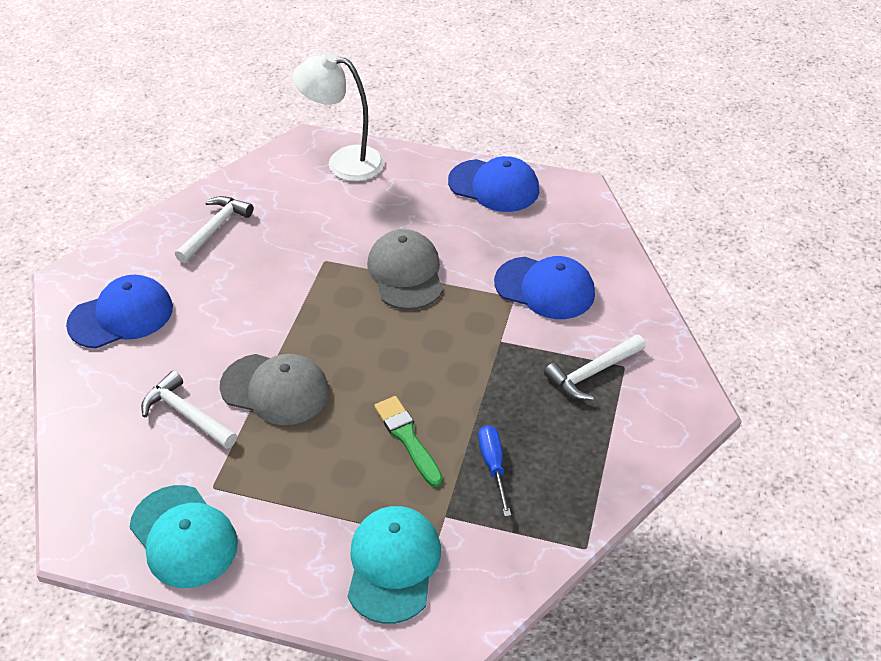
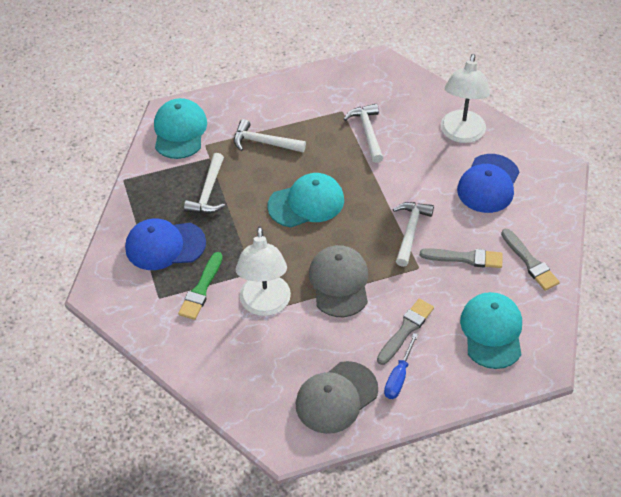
blue cap: 3 -> 2
grey brush: 0 -> 3
turquoise cap: 2 -> 3
white hammer: 3 -> 4
white lamp: 1 -> 2

